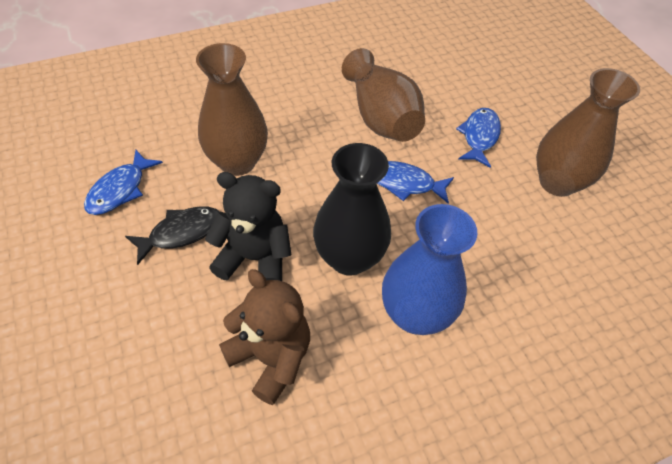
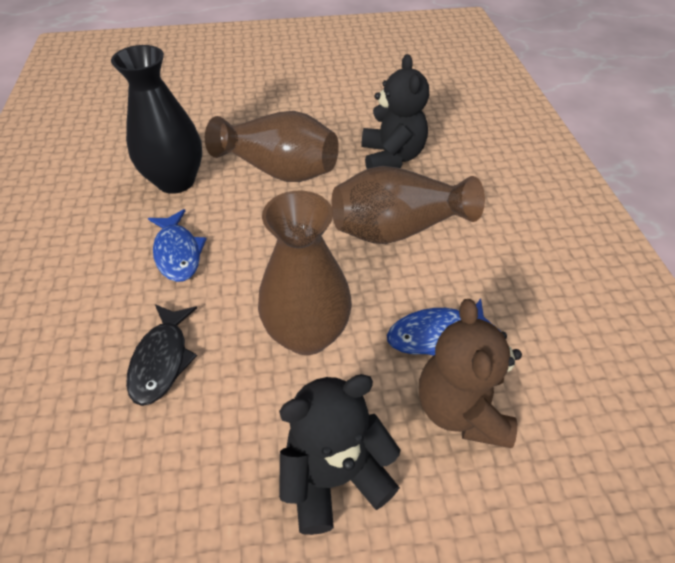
black teddy bear: 1 -> 2
blue fish: 3 -> 2
blue vase: 1 -> 0

